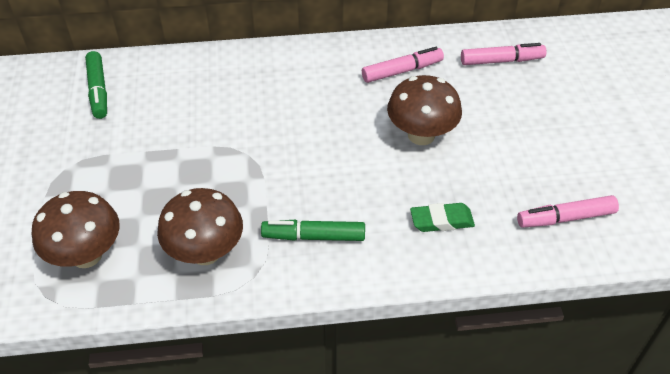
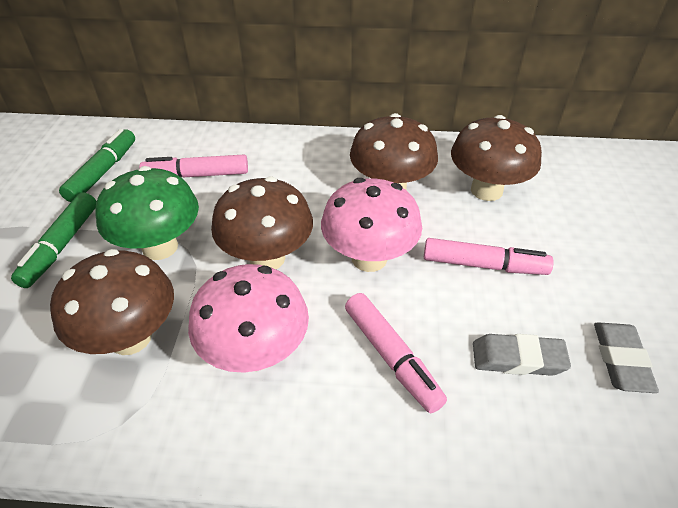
brown mushroom: 3 -> 4
green eraser: 1 -> 0
green mushroom: 0 -> 1
grey eraser: 0 -> 2
pink mushroom: 0 -> 2

